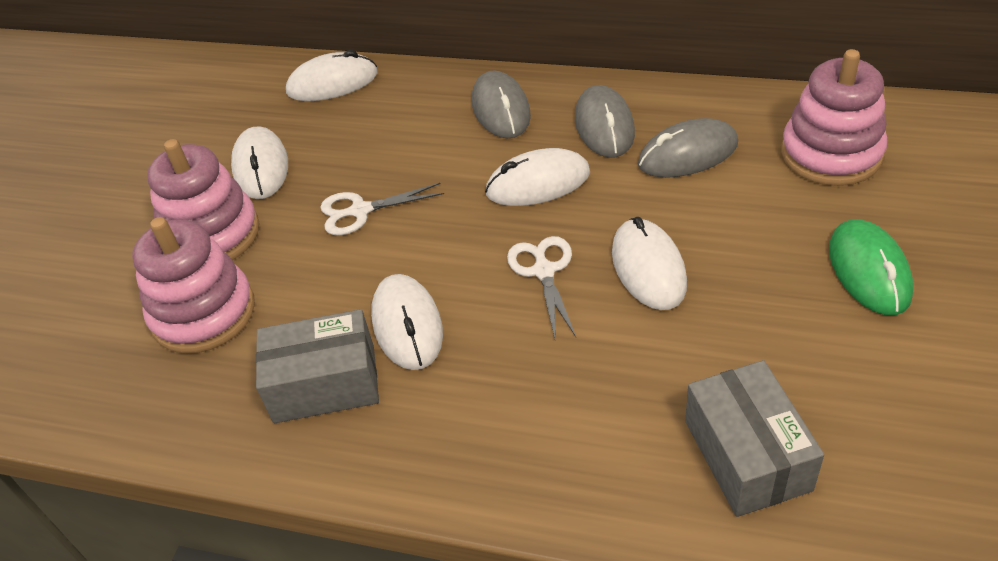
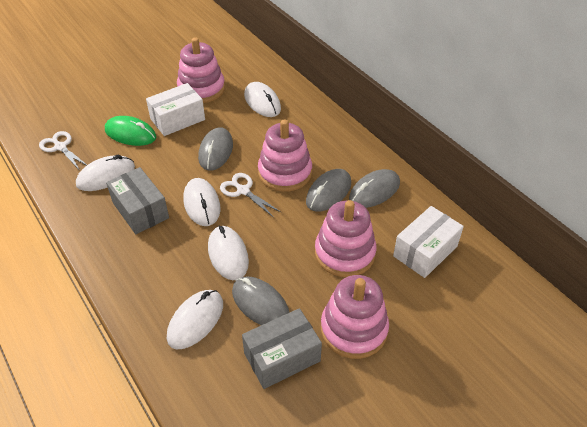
grey mouse: 3 -> 4
pink stacking toy: 3 -> 4
white box: 0 -> 2

